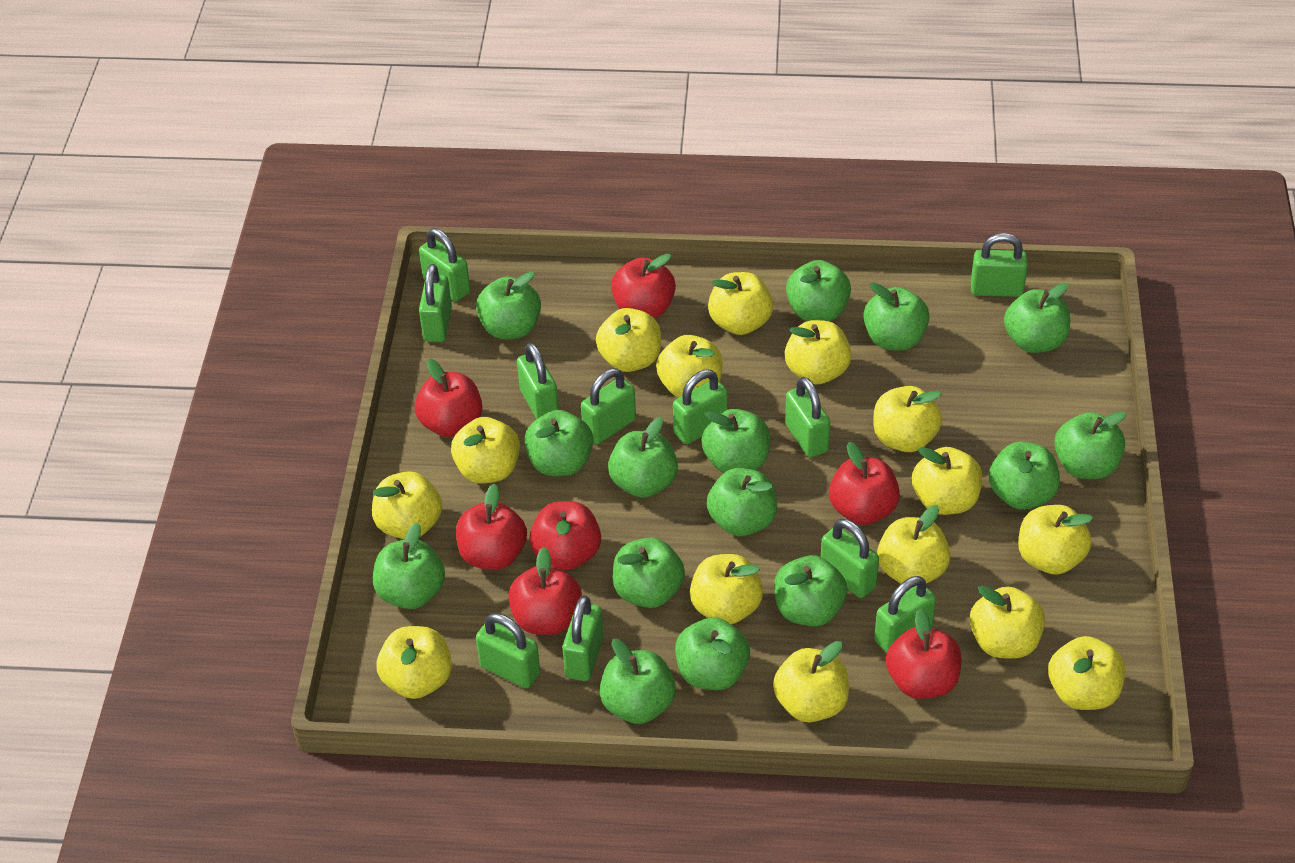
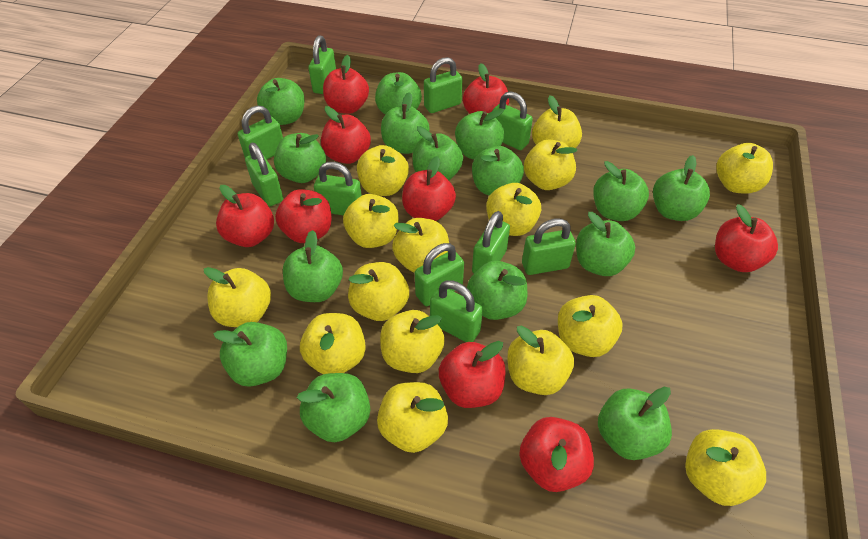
green padlock: 11 -> 10
red apple: 7 -> 9

